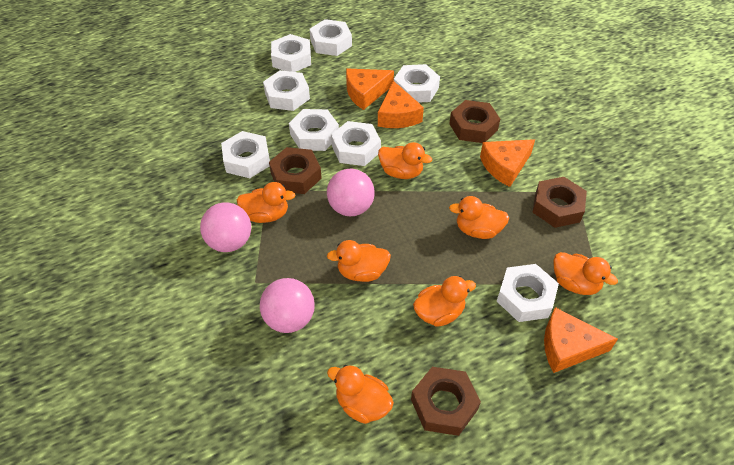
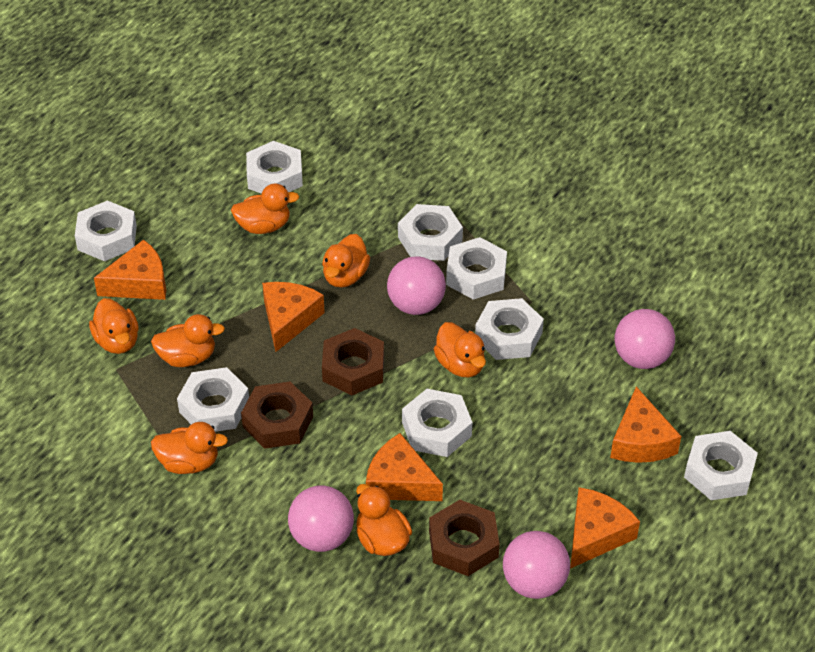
brown nut: 4 -> 3
orange cheese: 4 -> 5
pink ball: 3 -> 4

